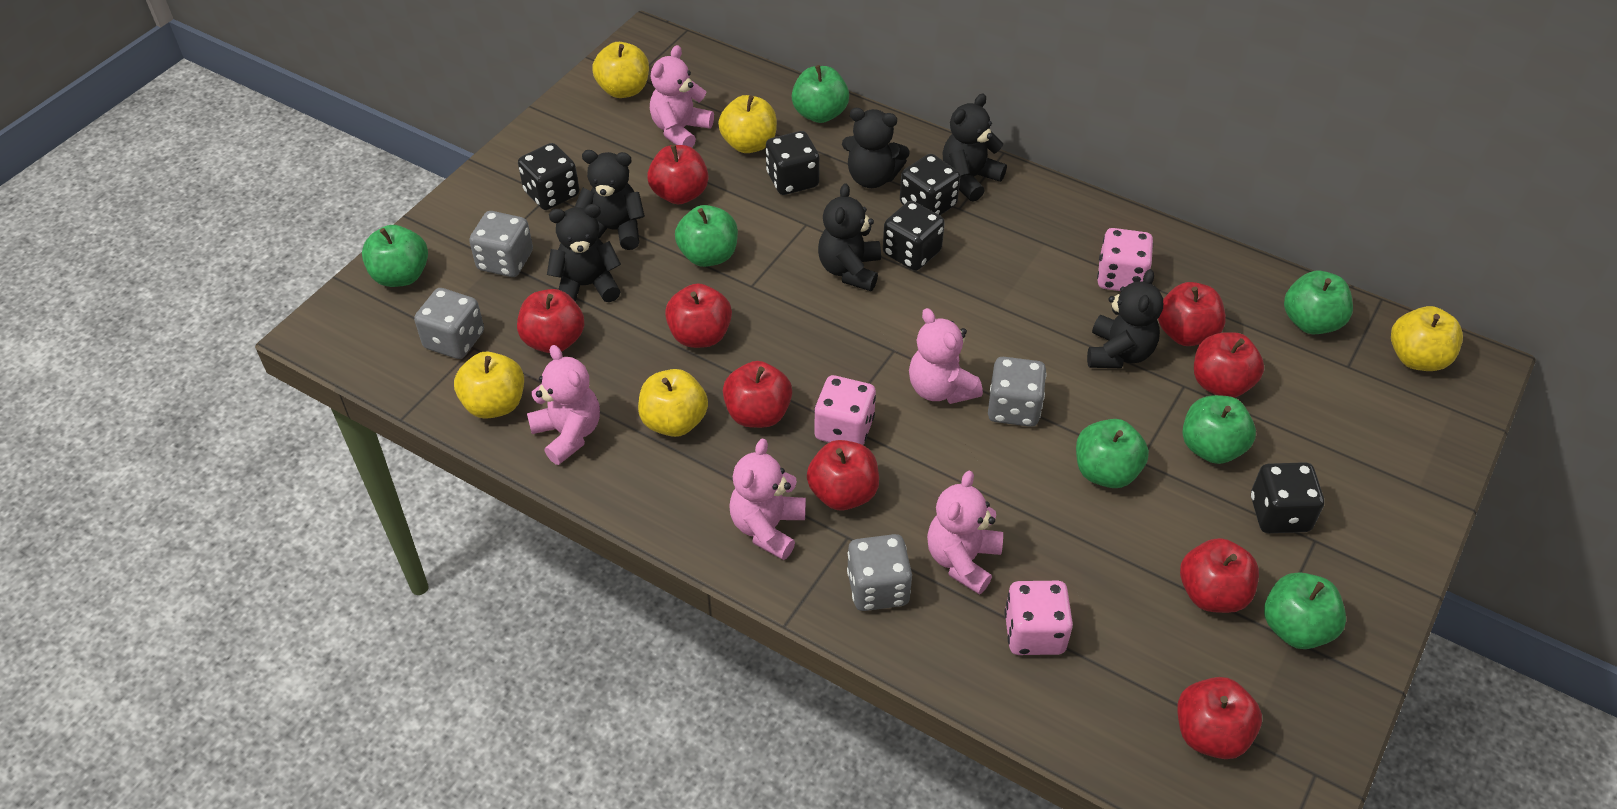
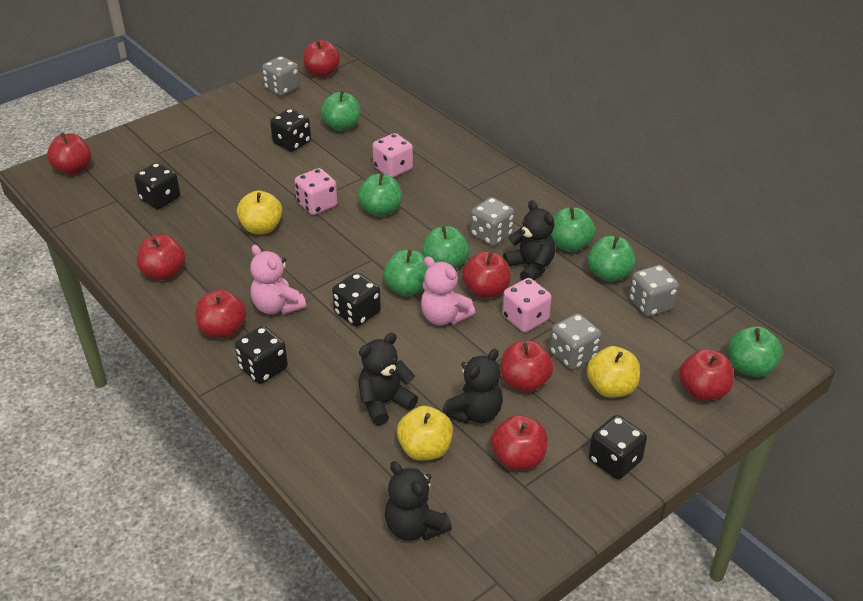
black teddy bear: 6 -> 4
pink teddy bear: 5 -> 2
red apple: 9 -> 8
yellow apple: 5 -> 3

